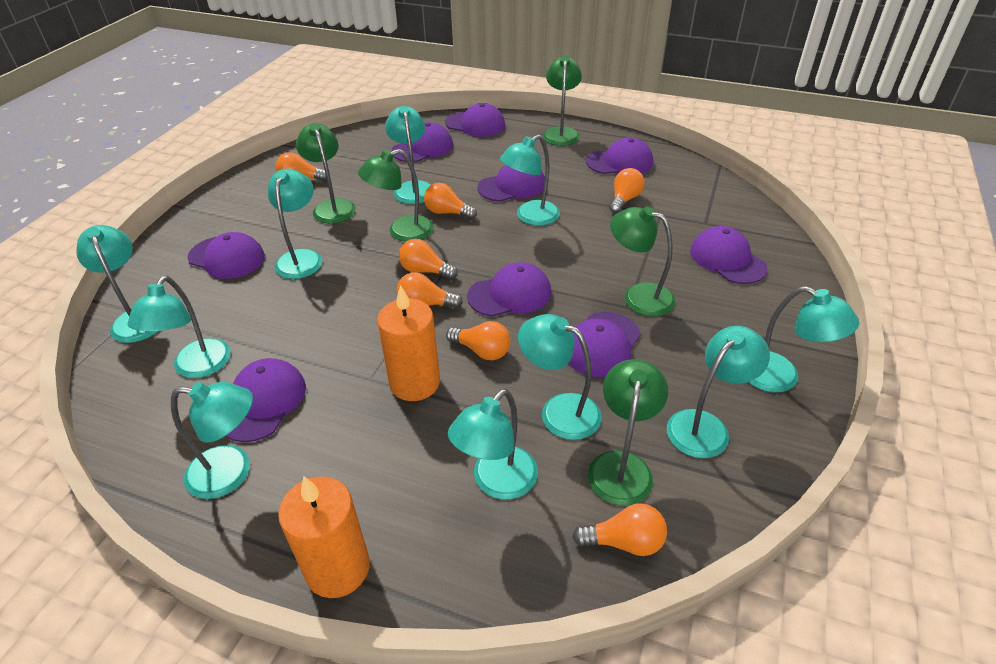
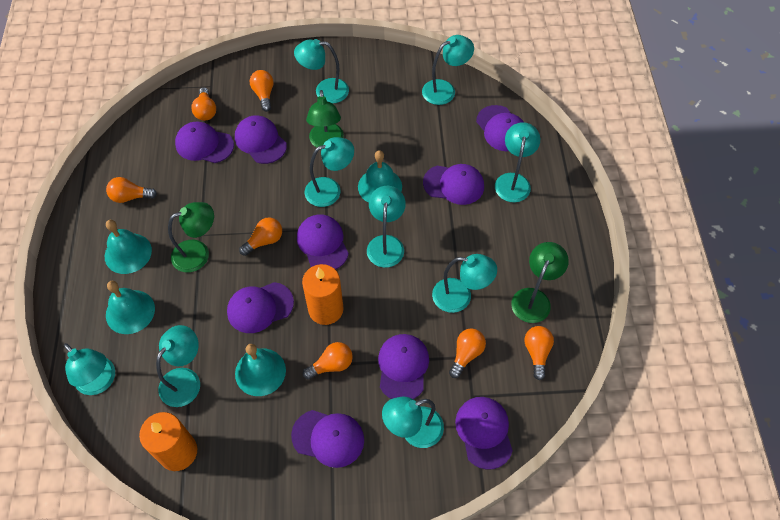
green lamp: 5 -> 3
turquoise bell: 0 -> 4
turquoise lamp: 10 -> 9

